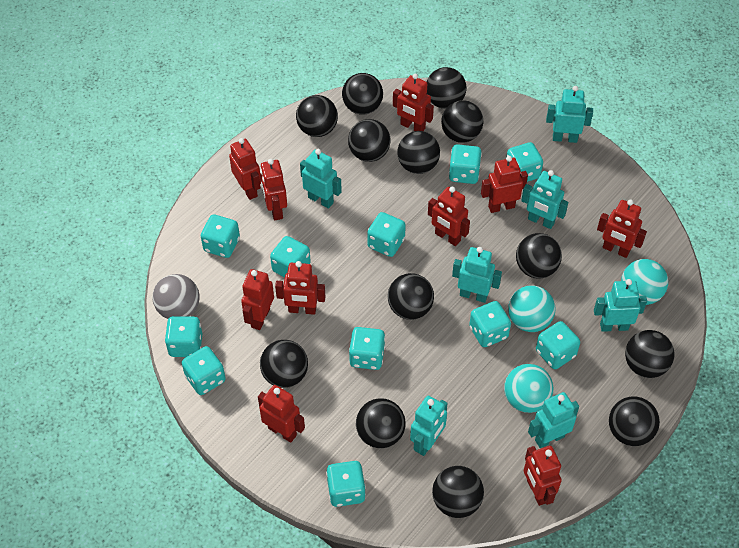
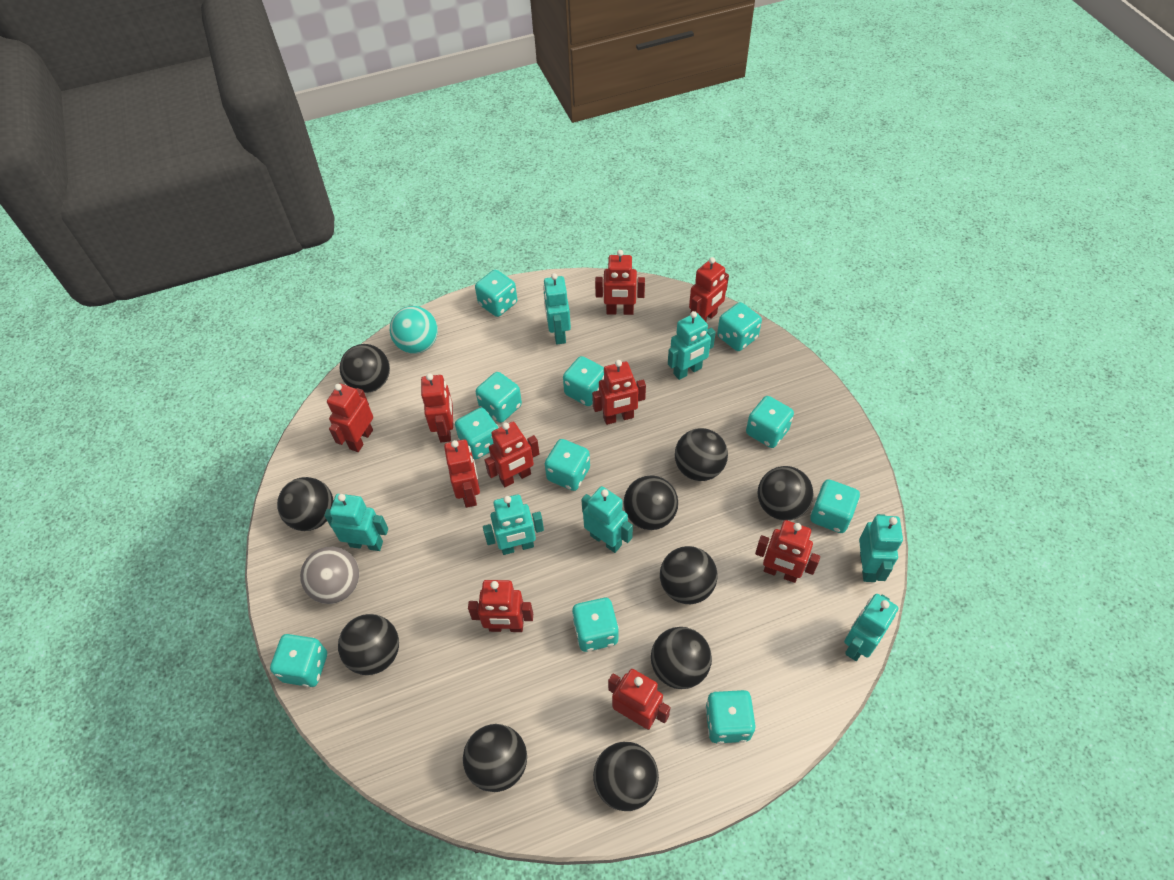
black ball: 13 -> 10
turquoise ball: 3 -> 1

